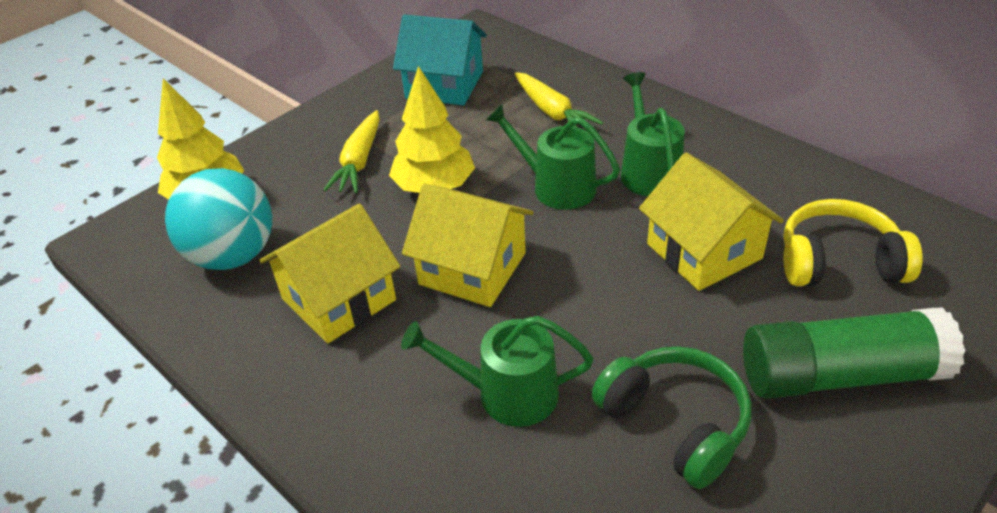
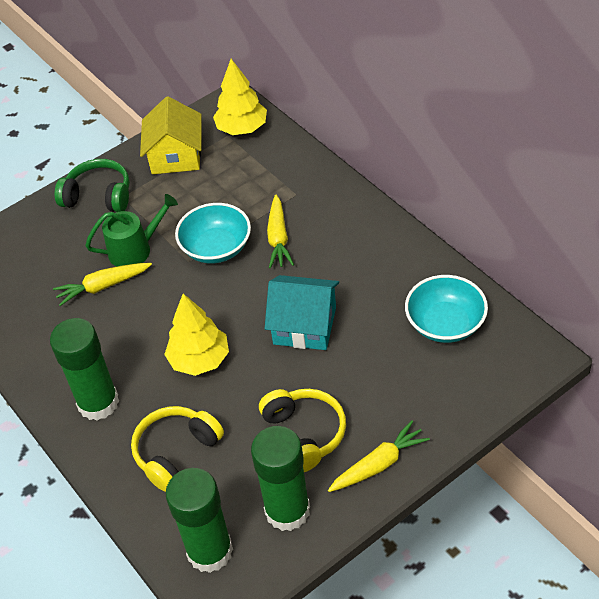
green glue stick: 1 -> 3
green watering can: 3 -> 1
turquoise ball: 1 -> 0
turquoise bowl: 0 -> 2
yellow carrot: 2 -> 3
yellow headphones: 1 -> 2
yellow house: 3 -> 1

